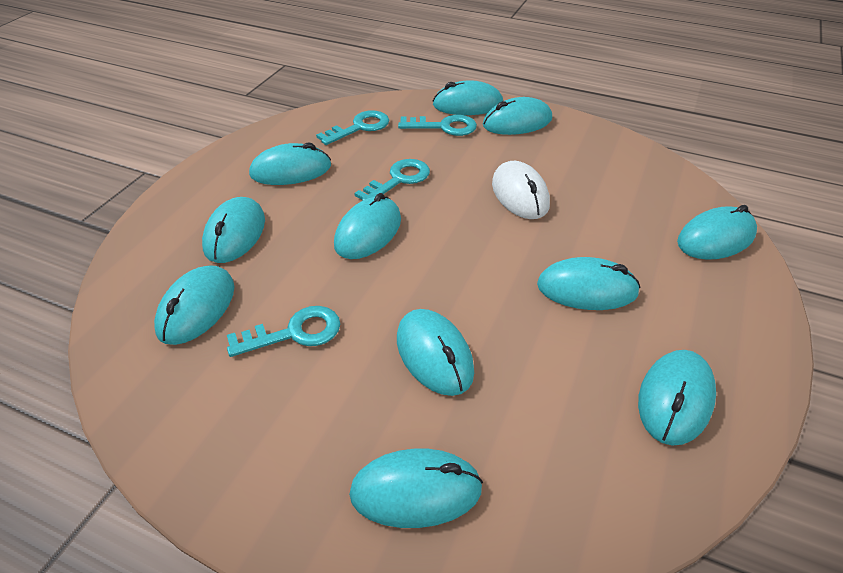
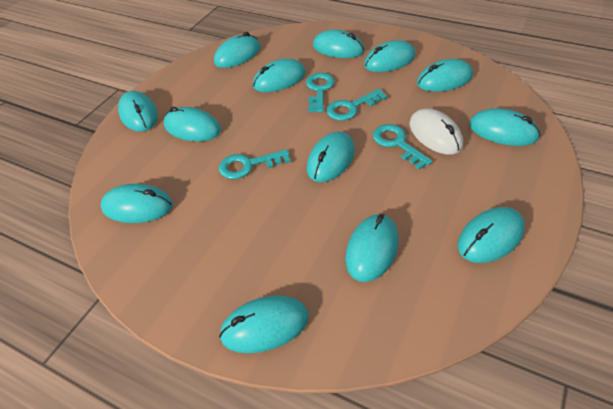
turquoise mouse: 11 -> 13

